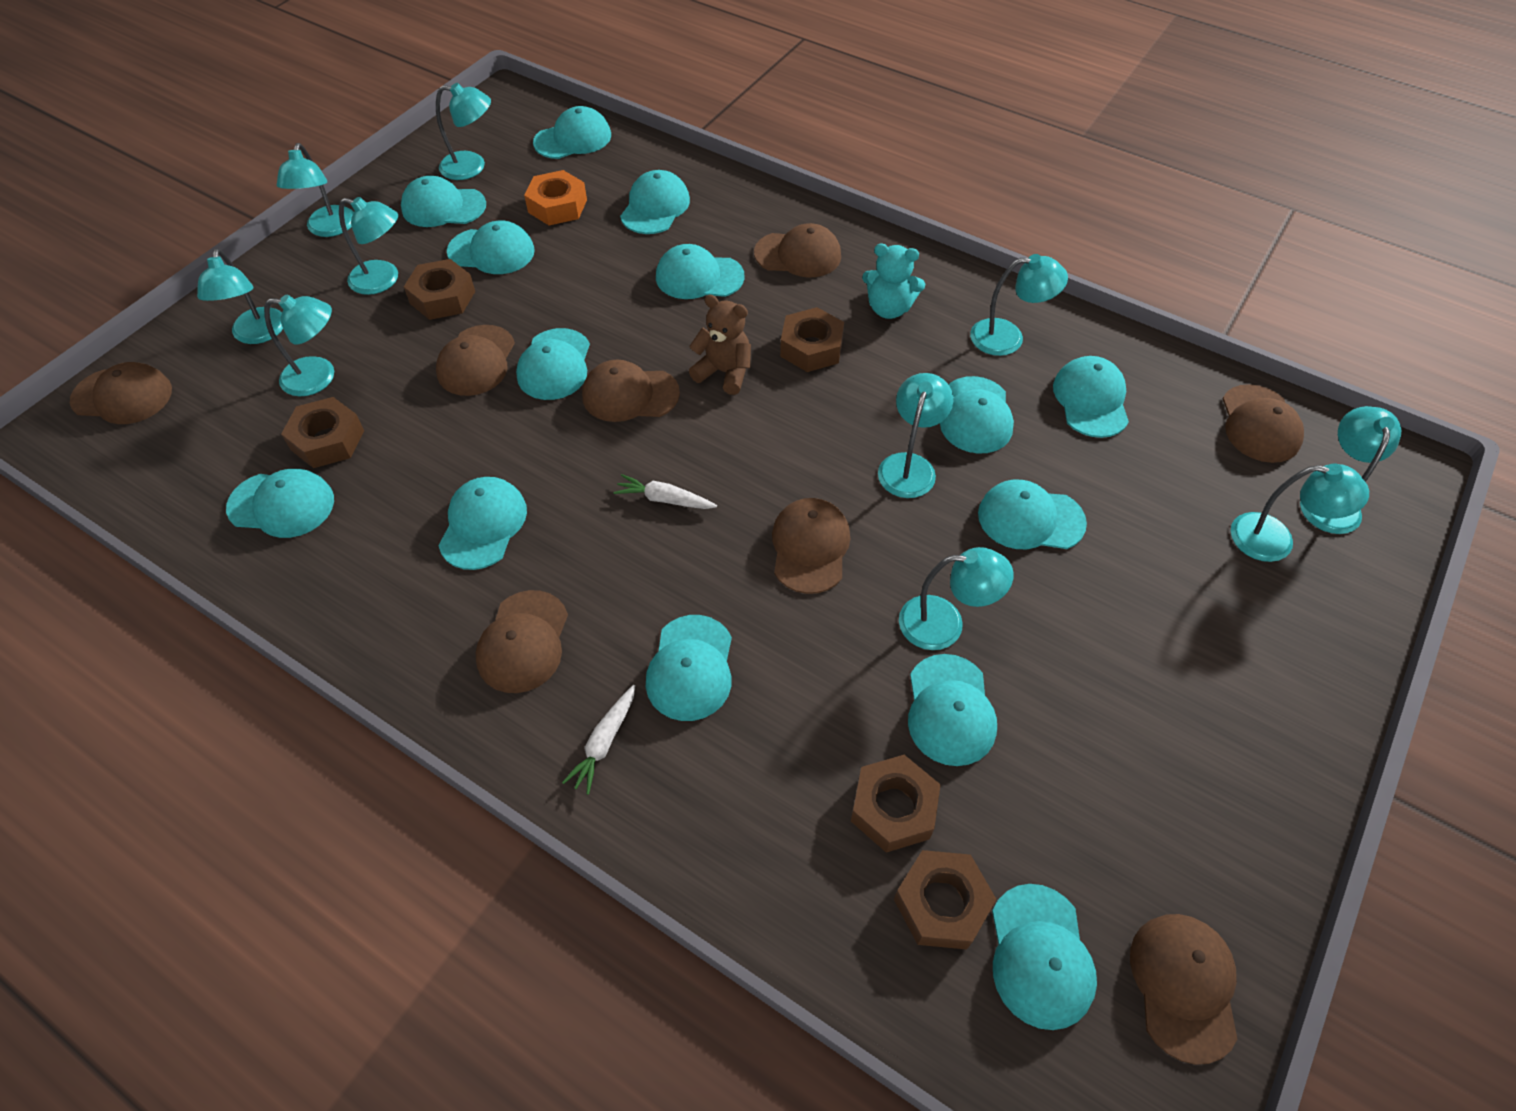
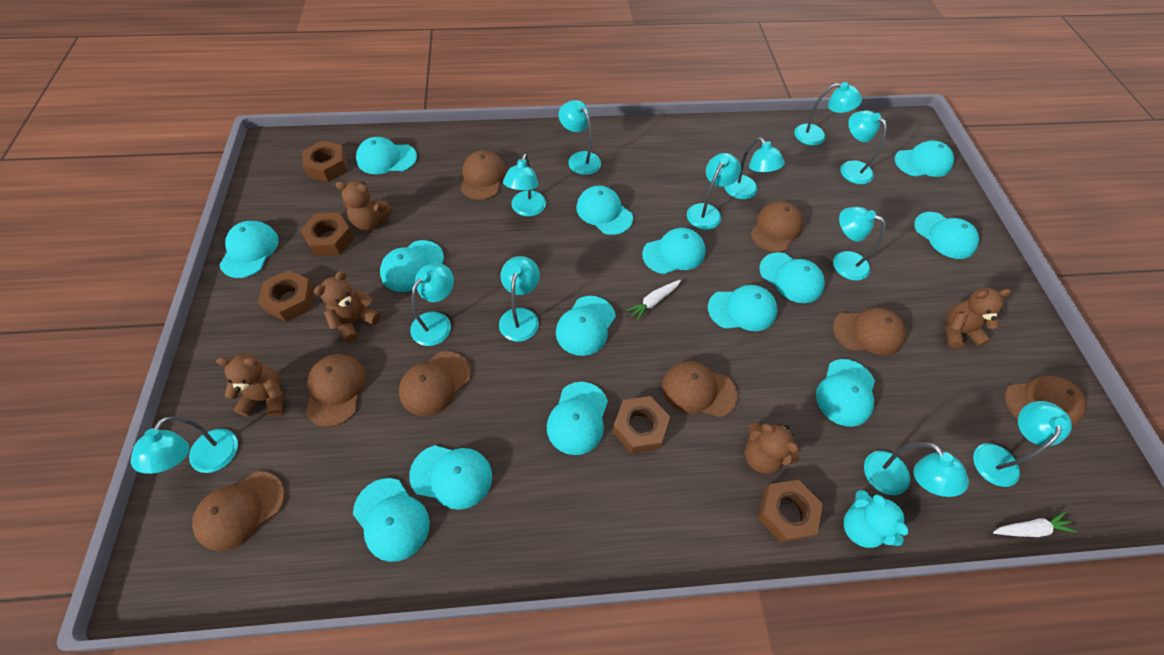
brown teddy bear: 1 -> 5
orange nut: 1 -> 0
turquoise lamp: 10 -> 12

